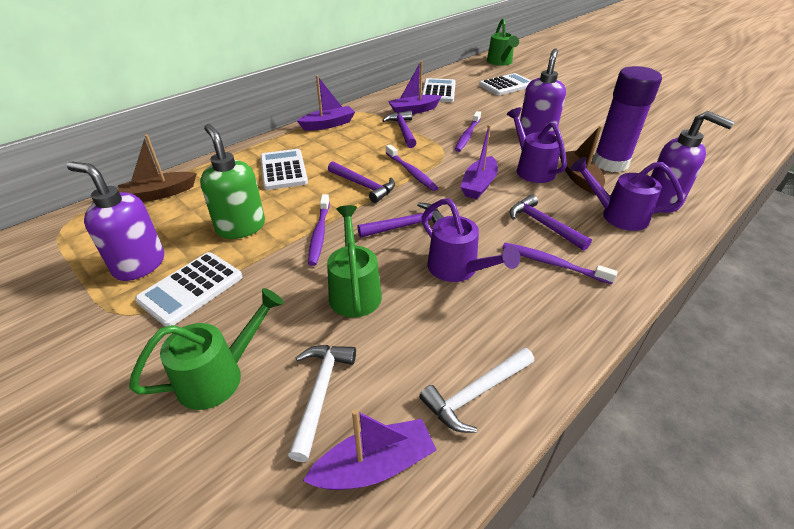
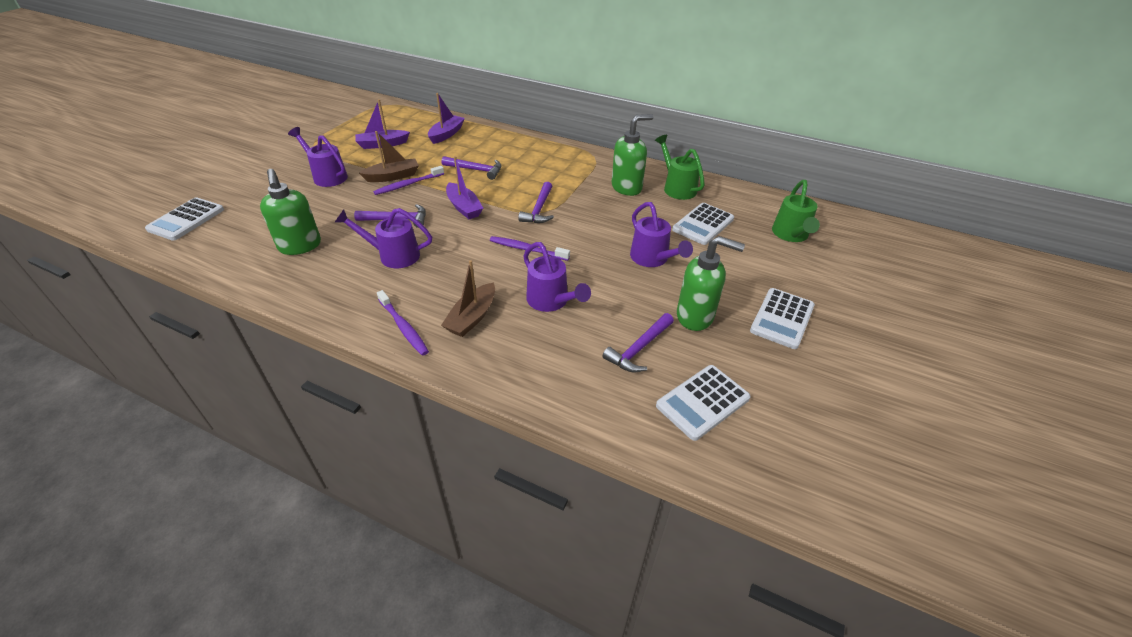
green soap dispenser: 1 -> 3
green watering can: 3 -> 2
purple boat: 4 -> 3
purple glue stick: 1 -> 0
purple soap dispenser: 3 -> 0
purple toothbrush: 4 -> 3
purple watering can: 3 -> 4
white hammer: 2 -> 0

